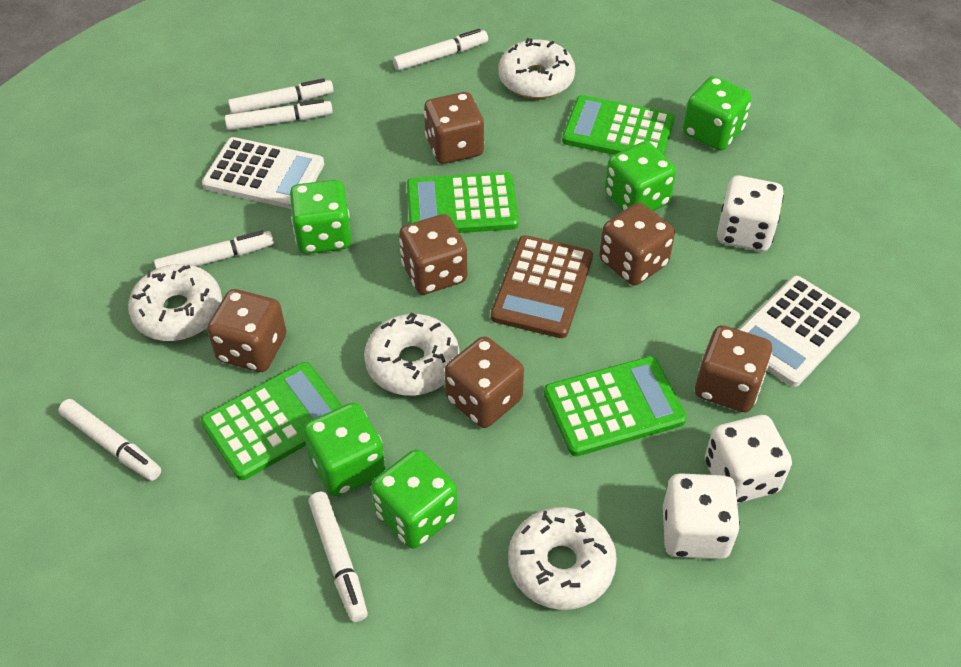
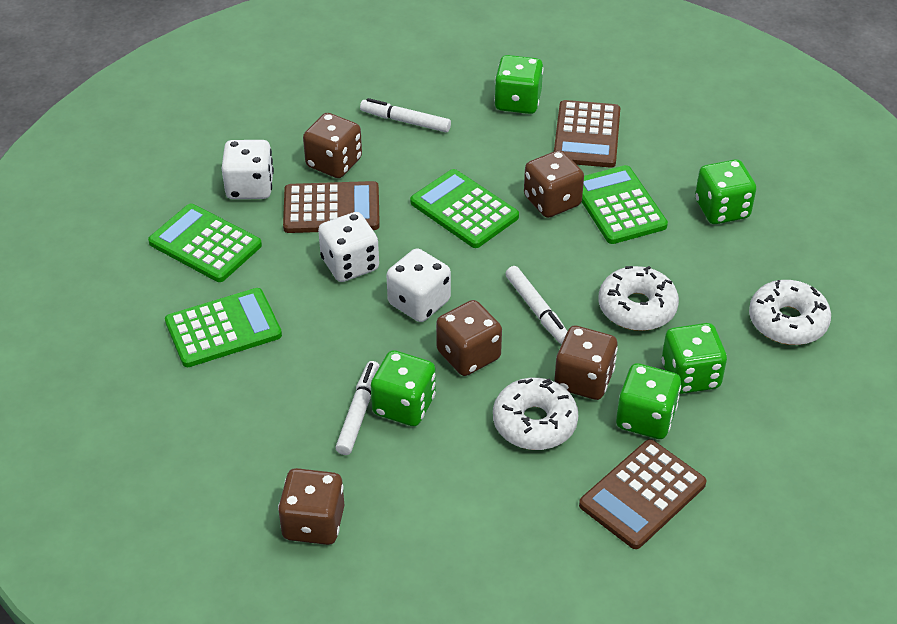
brown calculator: 1 -> 3
brown dice: 6 -> 5
white calculator: 2 -> 0
white donut: 4 -> 3
white marker: 6 -> 3

